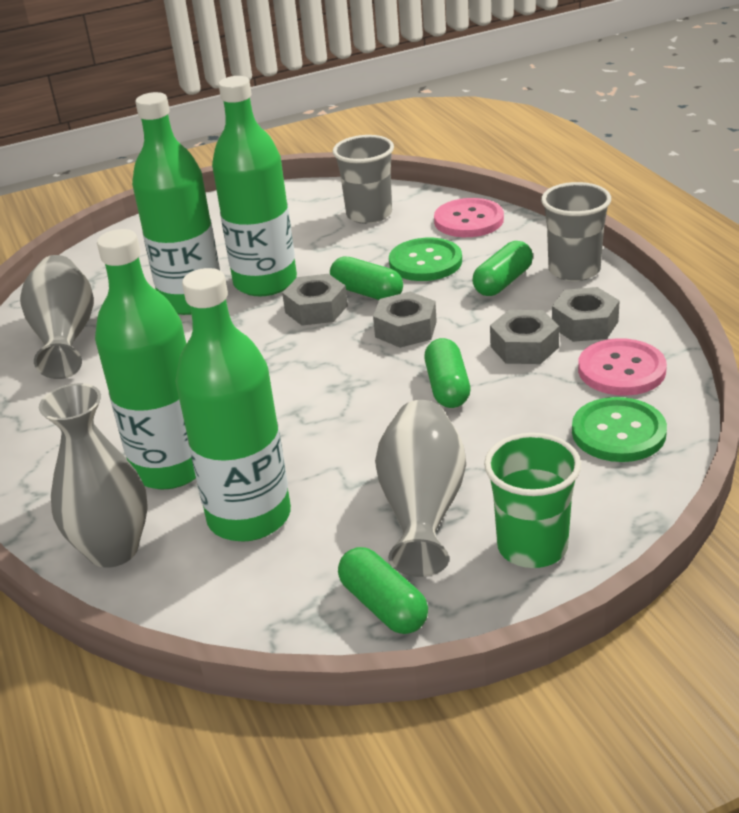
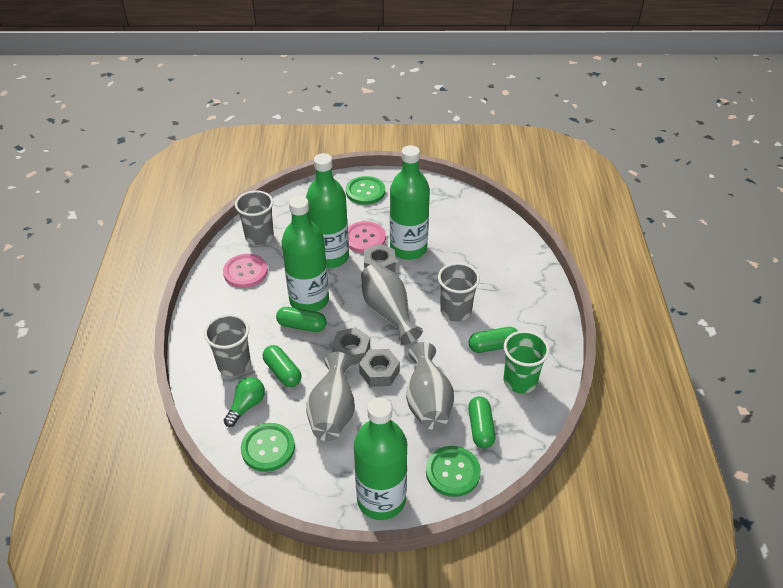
green button: 2 -> 3
green light bulb: 0 -> 1
grey cup: 2 -> 3
grey nut: 4 -> 3

